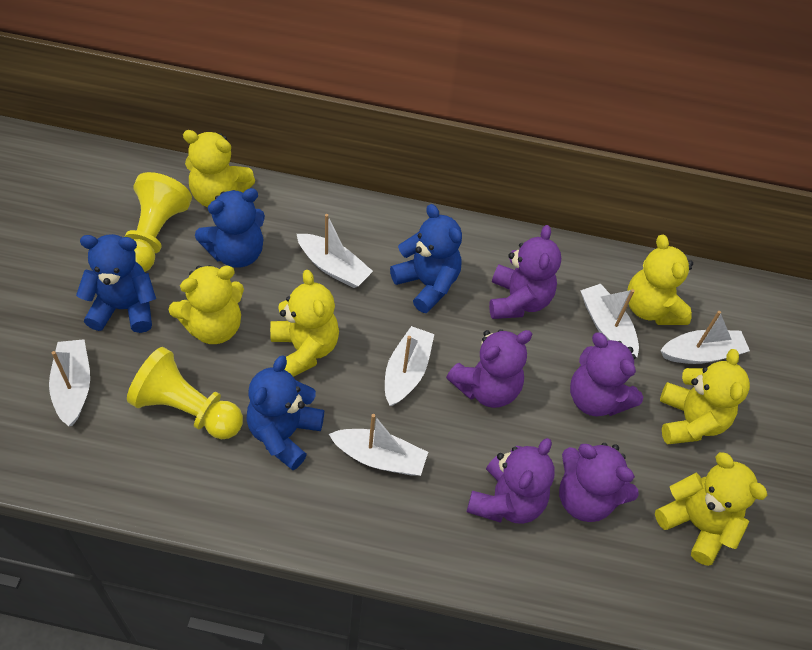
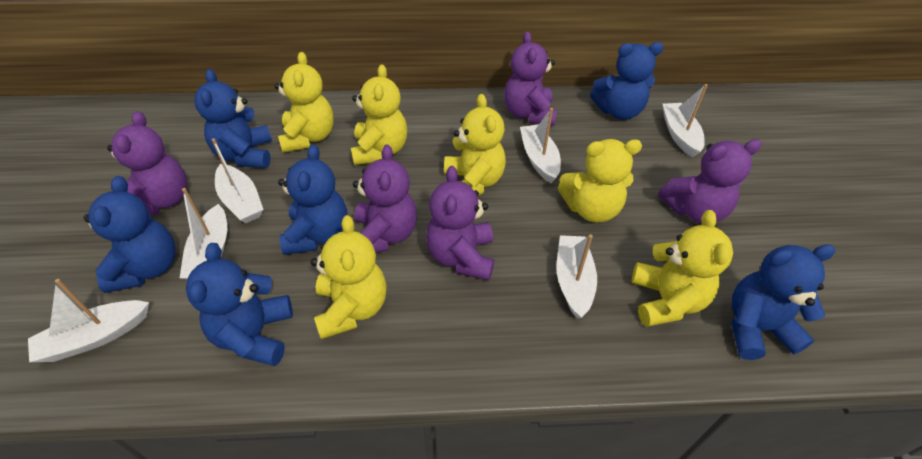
blue teddy bear: 4 -> 6
yellow pawn: 2 -> 0

